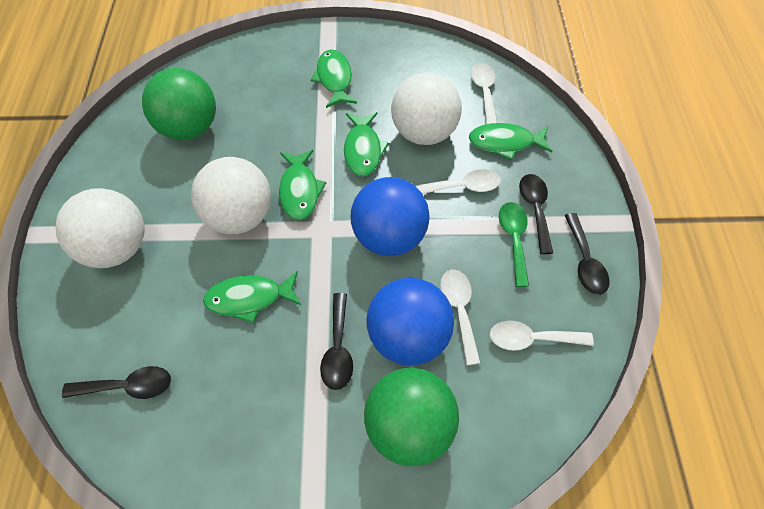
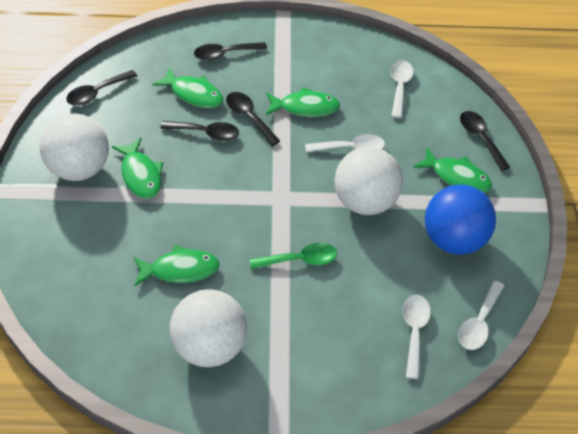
black spoon: 4 -> 5
blue ball: 2 -> 1
green ball: 2 -> 0

